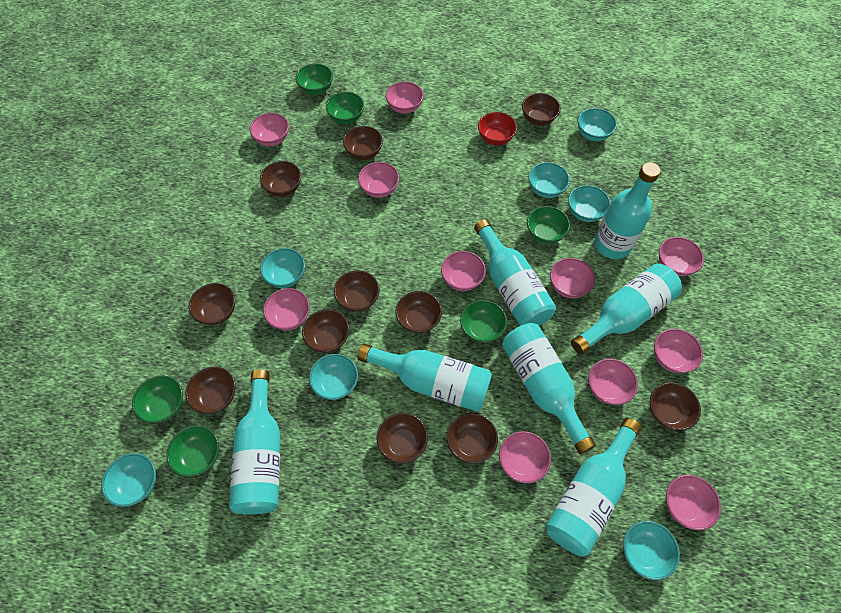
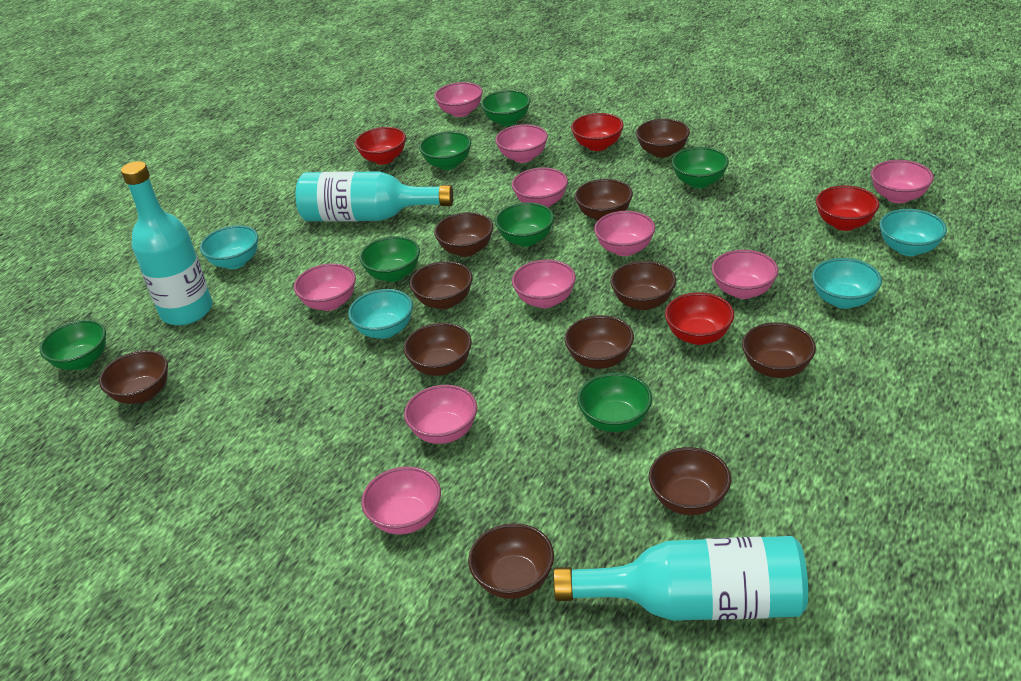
green bowl: 6 -> 7
pink bowl: 11 -> 10
red bowl: 1 -> 4
turquoise bottle: 7 -> 3
turquoise bowl: 7 -> 4

